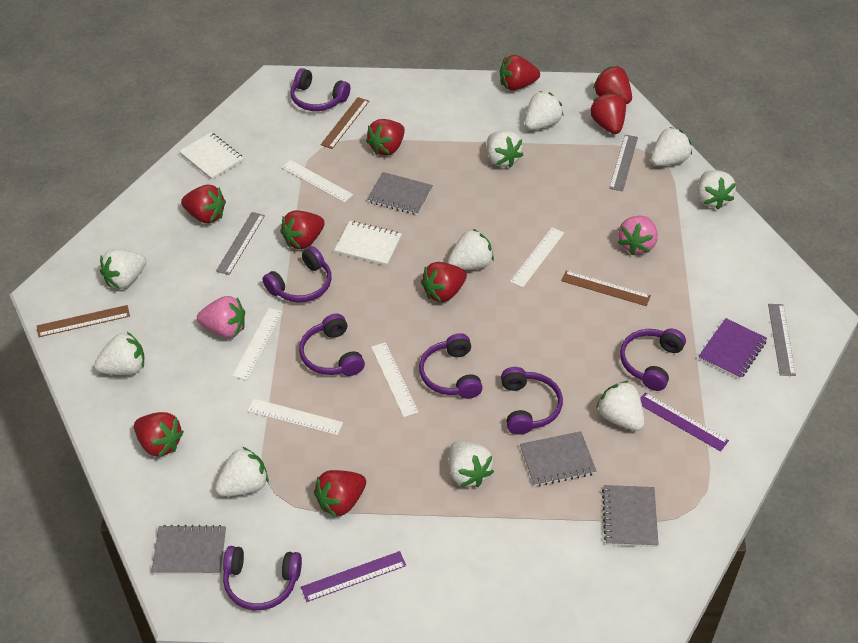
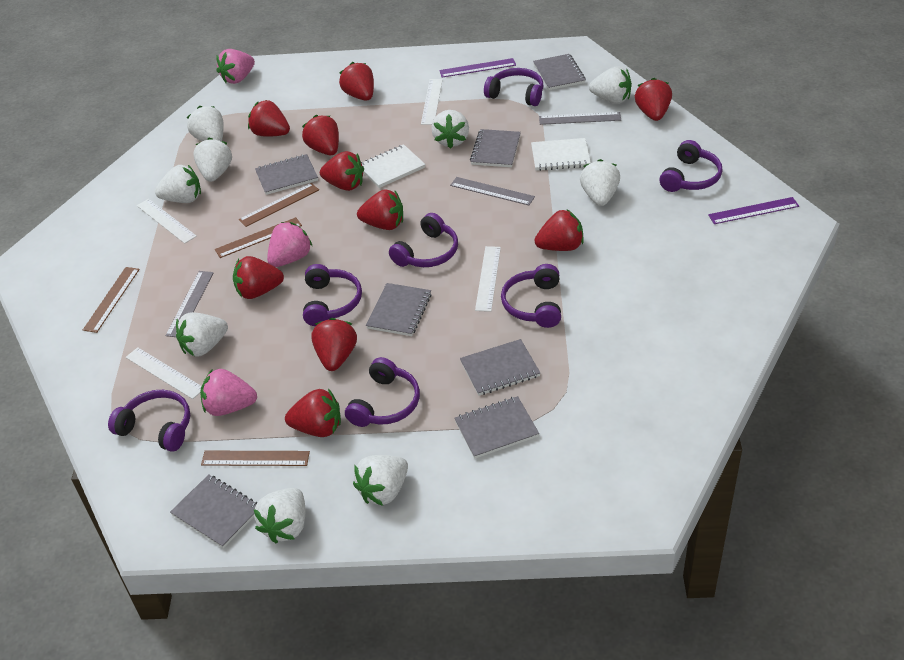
brown ruler: 3 -> 4
grey notebook: 4 -> 7
pink strawberry: 2 -> 3
purple notebook: 1 -> 0
red strawberry: 9 -> 10
white ruler: 5 -> 4
white strawberry: 10 -> 9

